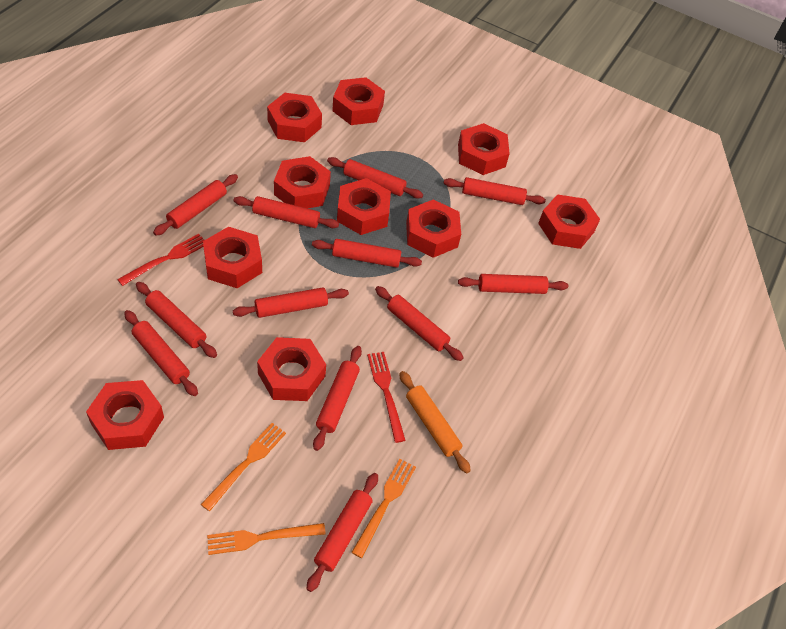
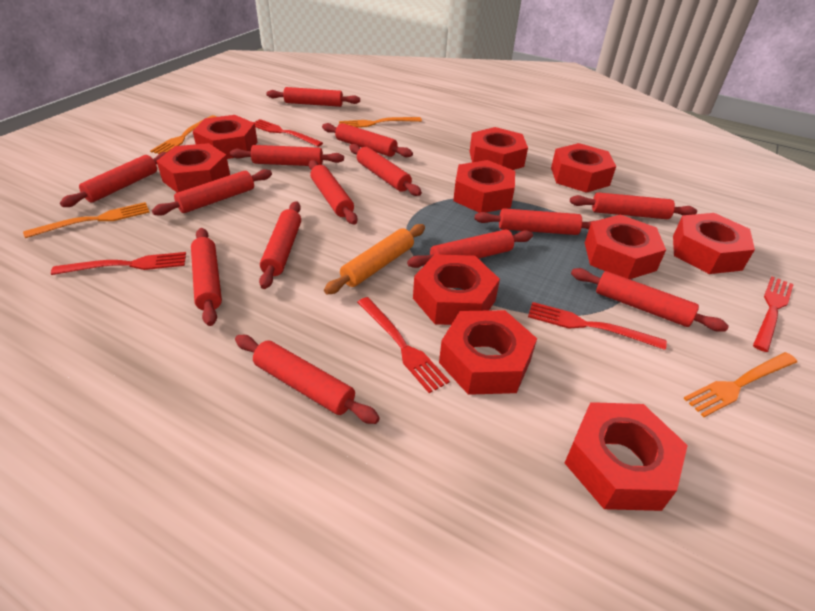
orange fork: 3 -> 4
red fork: 2 -> 5
red rolling pin: 12 -> 14

